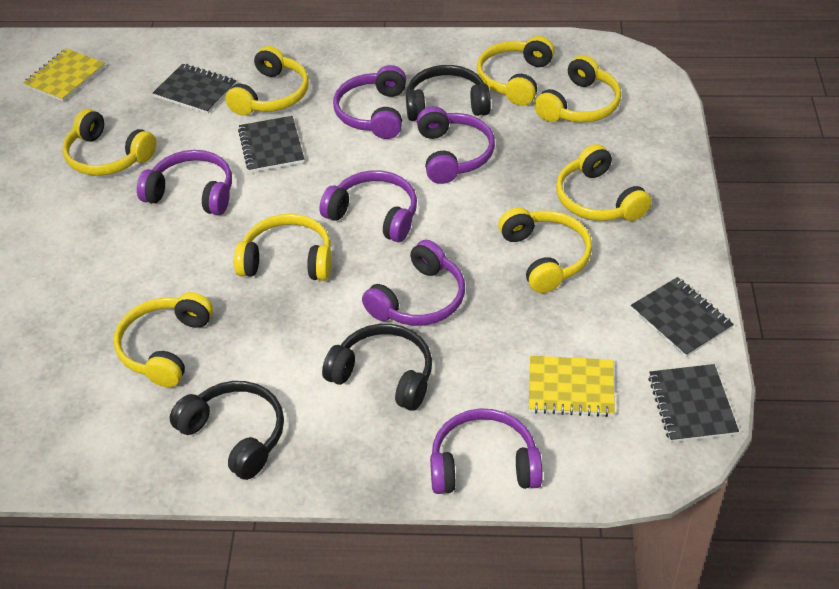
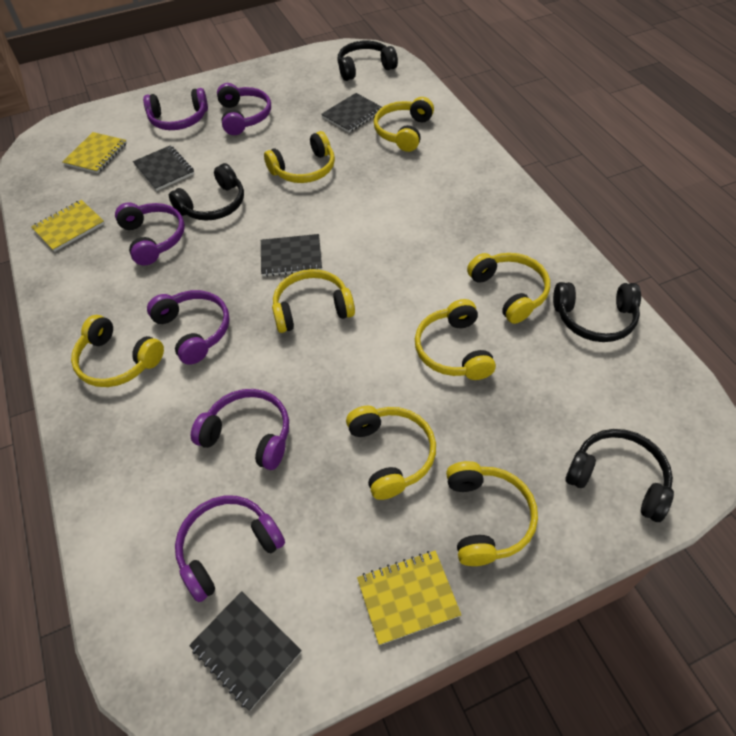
black headphones: 3 -> 4
yellow notebook: 2 -> 3

